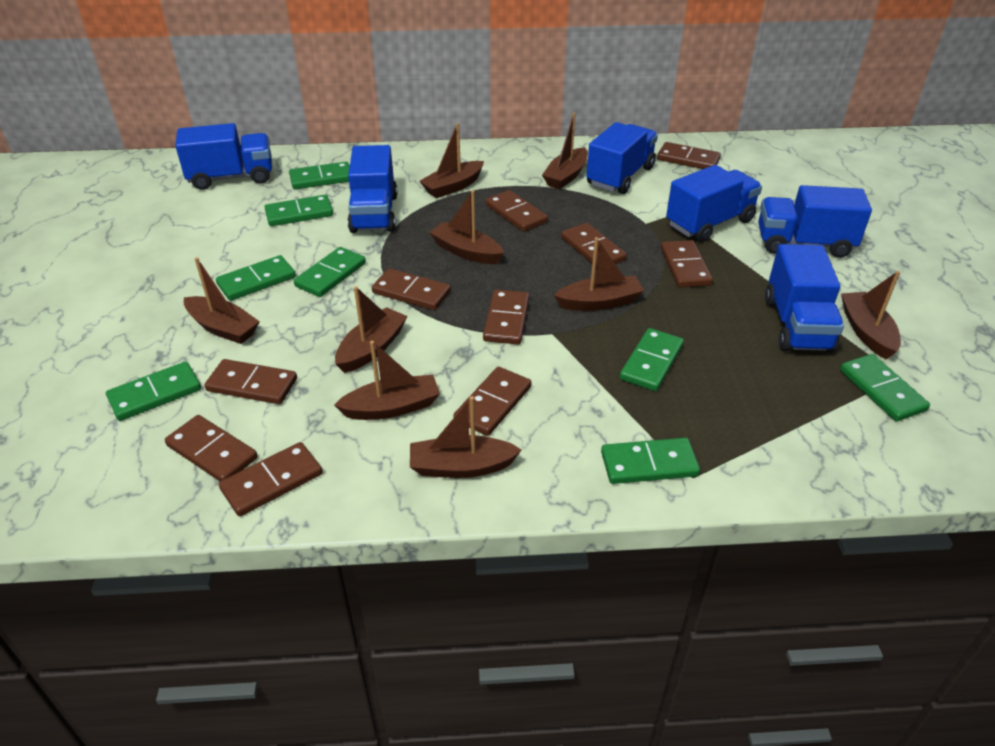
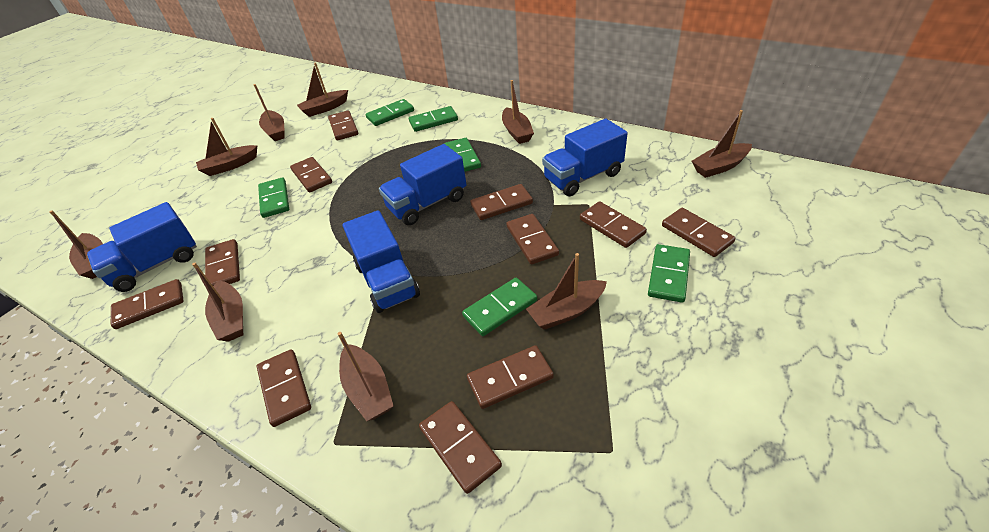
blue truck: 6 -> 4
brown domino: 10 -> 11
green domino: 8 -> 6

